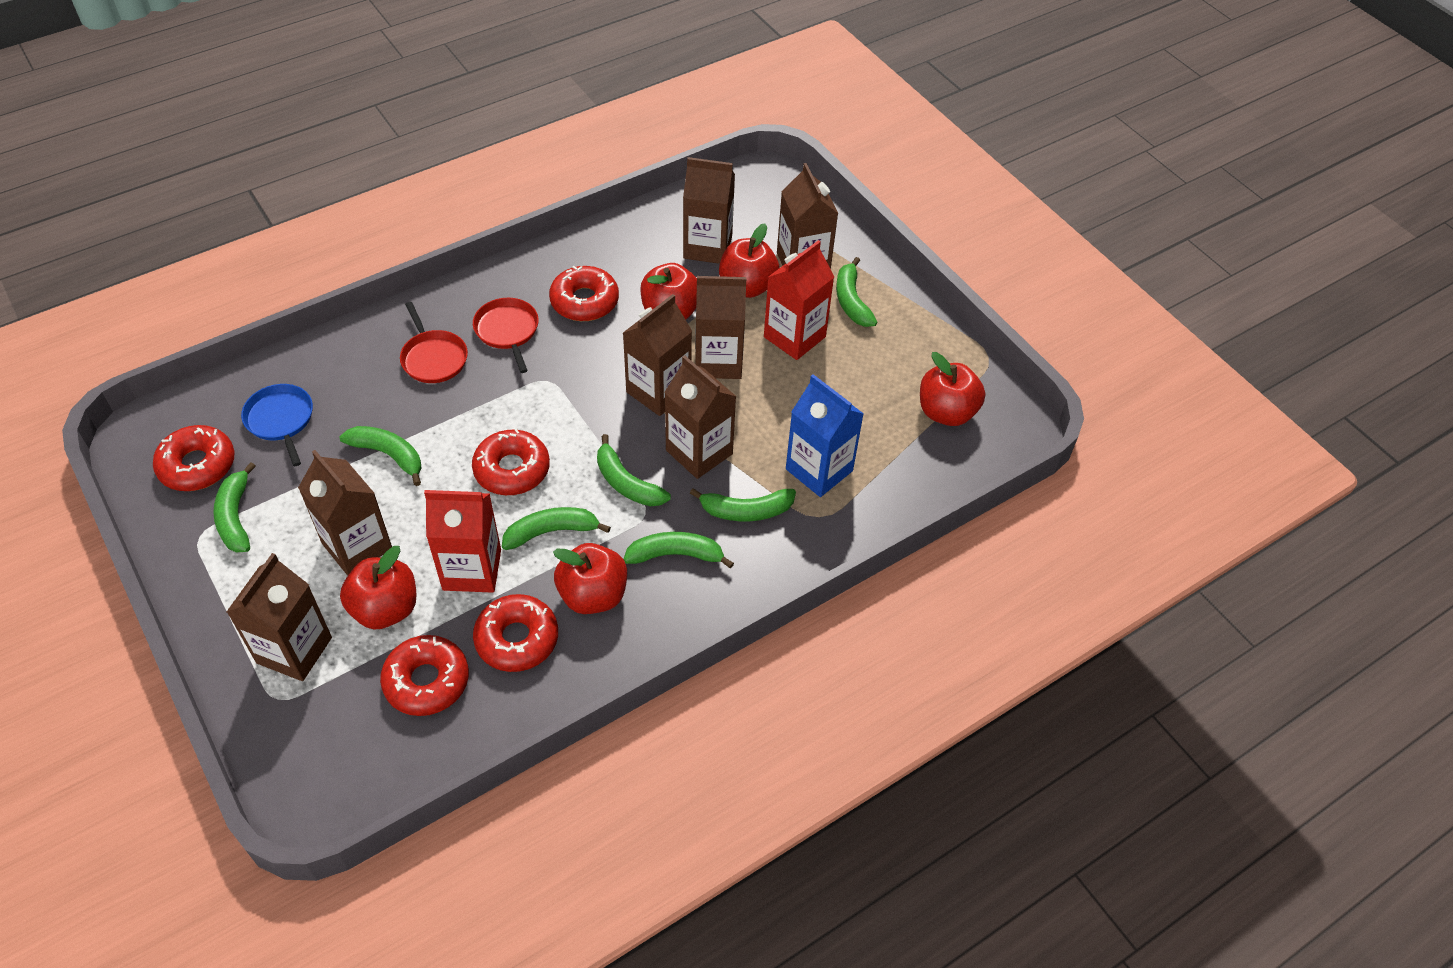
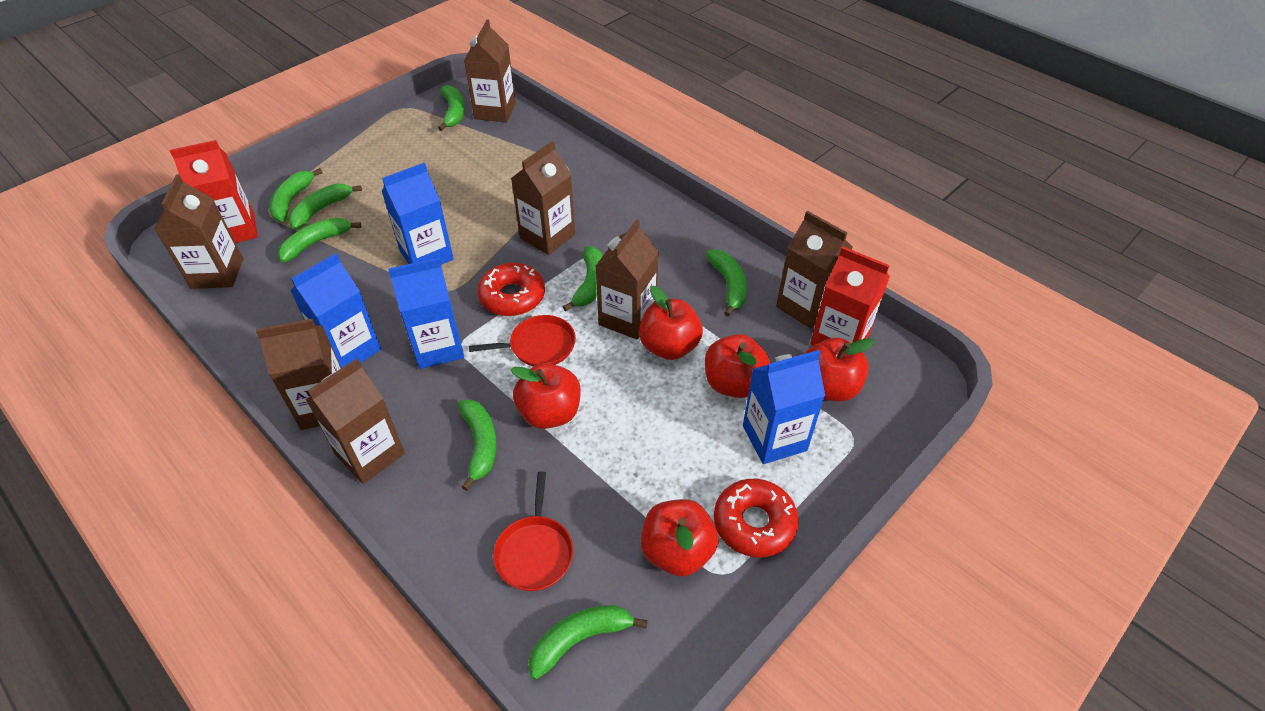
blue carton: 1 -> 4
blue pan: 1 -> 0
green banana: 7 -> 8
red donut: 5 -> 2

